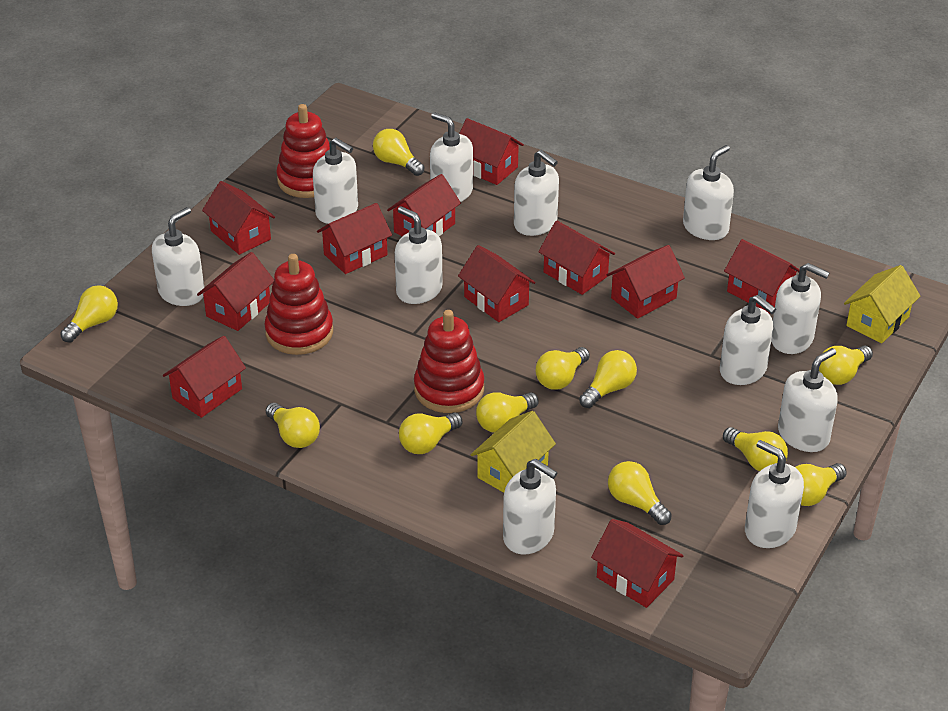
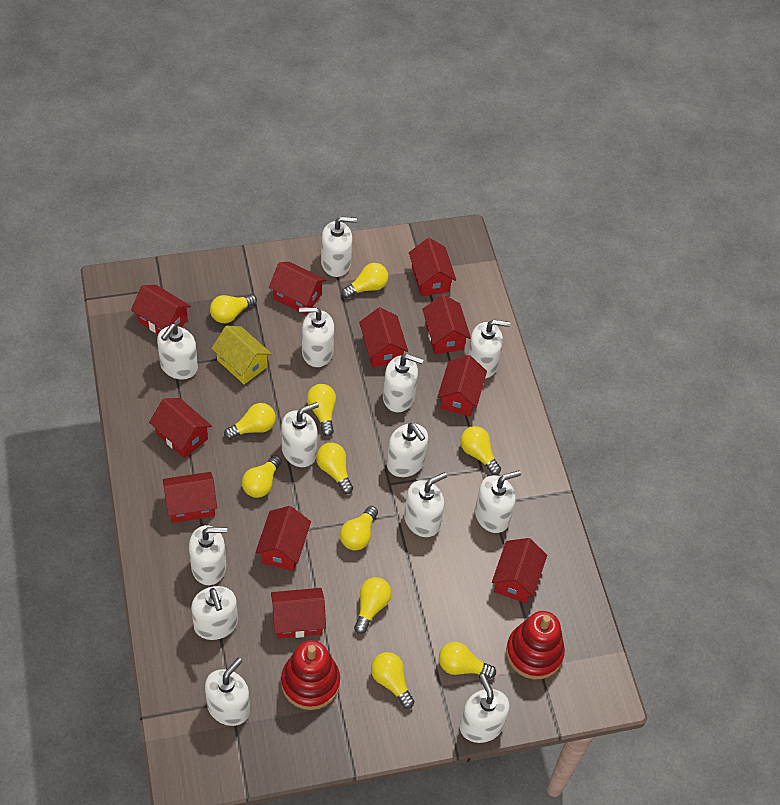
red stacking toy: 3 -> 2
white soap dispenser: 11 -> 13
yellow house: 2 -> 1

